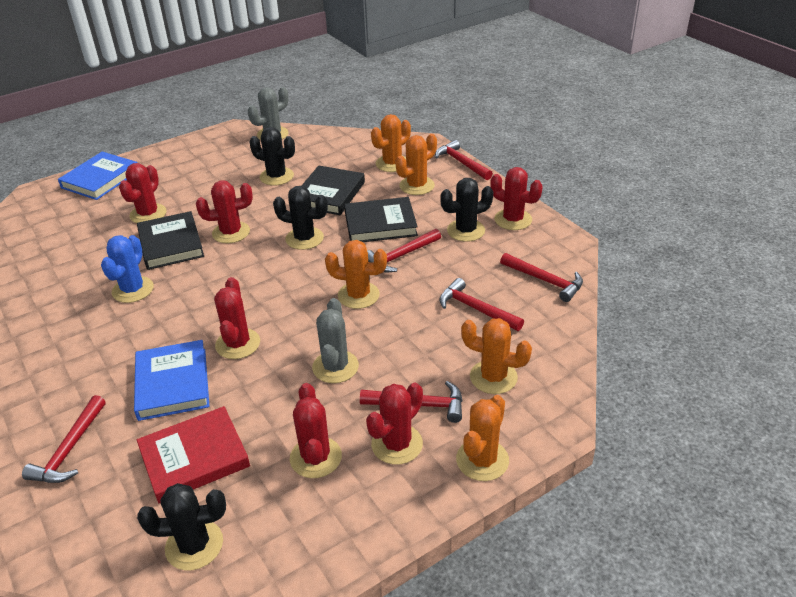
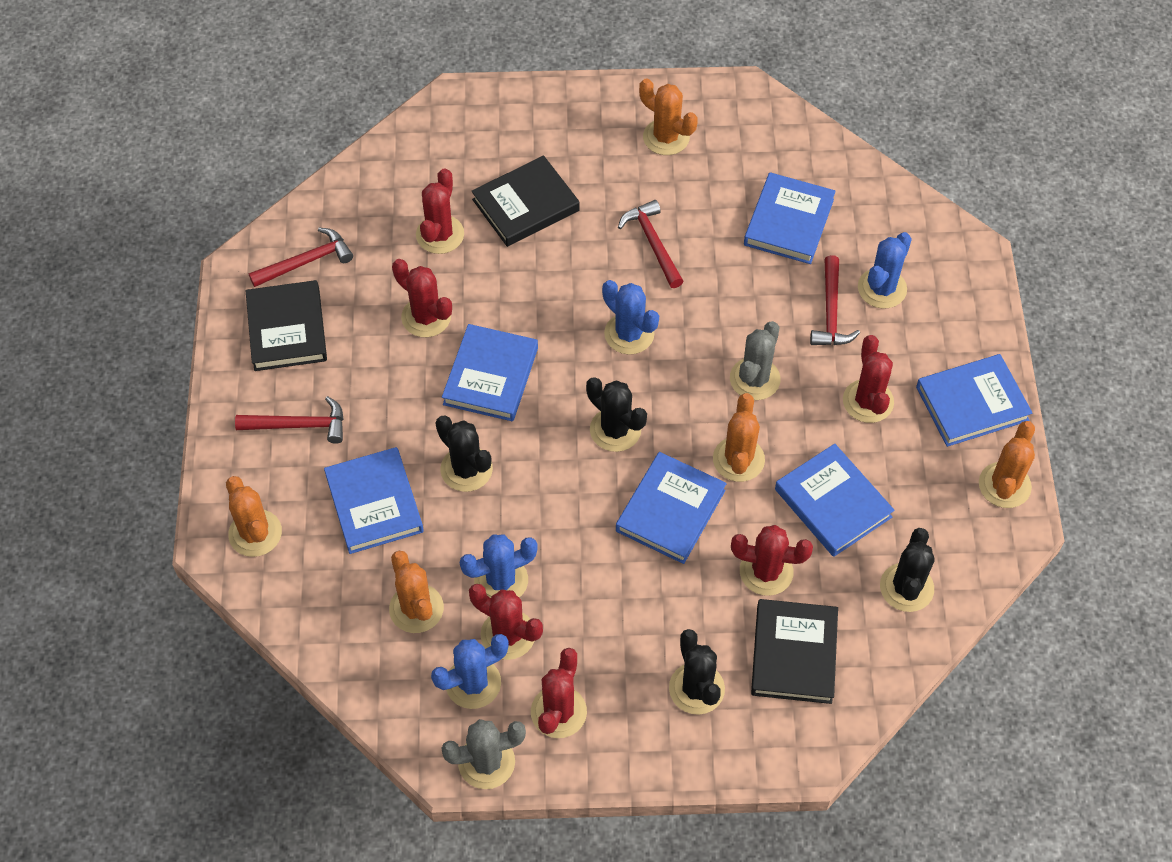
blue book: 2 -> 6
blue cactus: 1 -> 4
red book: 1 -> 0
red hammer: 6 -> 4

